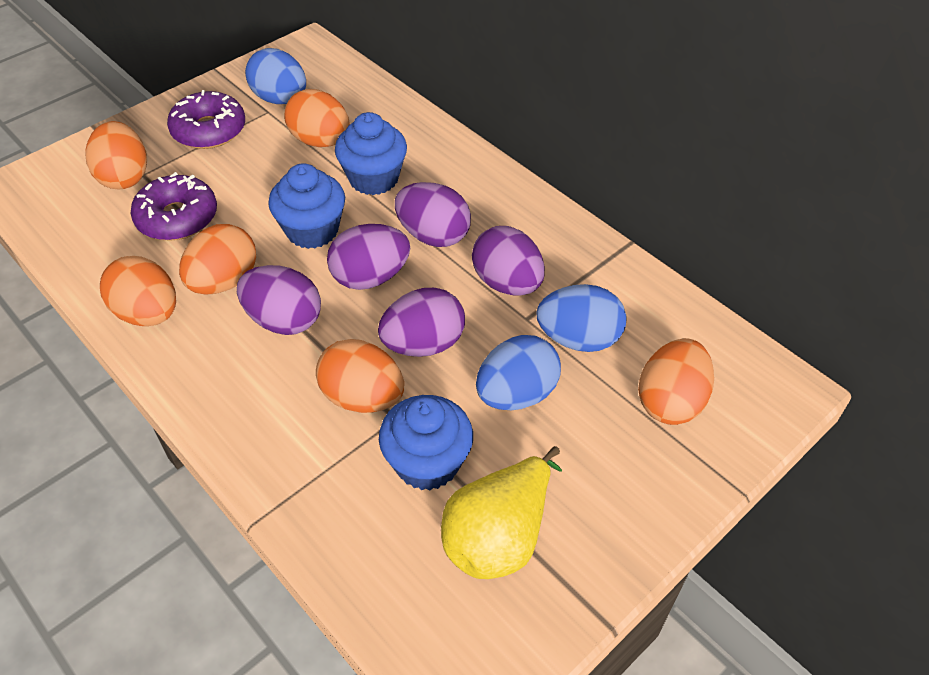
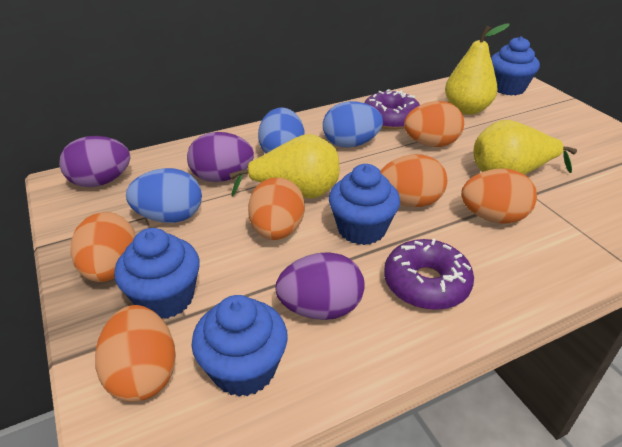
blue cupcake: 3 -> 4
purple egg: 5 -> 3
yellow pear: 1 -> 3

